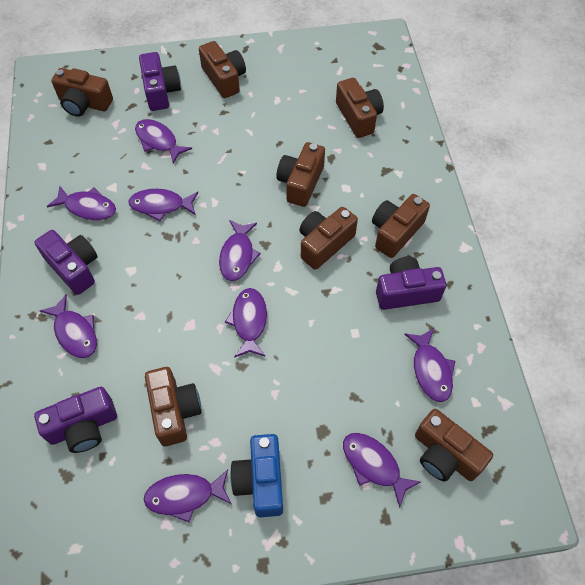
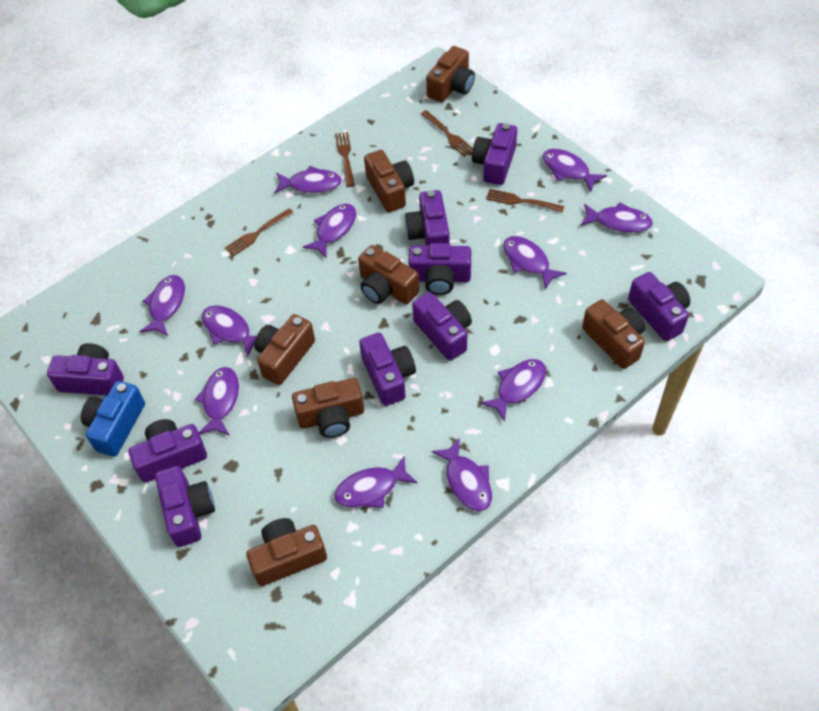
brown camera: 8 -> 7
brown fork: 0 -> 4
purple camera: 4 -> 9
purple fish: 9 -> 11

